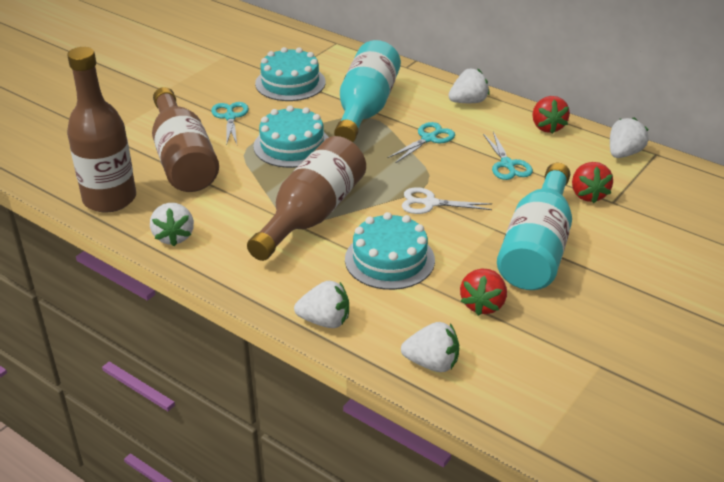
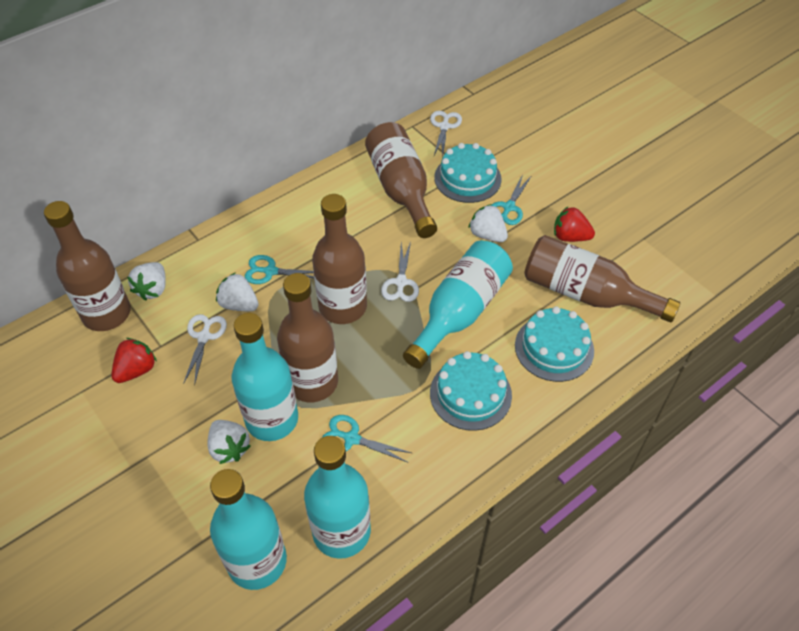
brown bottle: 3 -> 5
red strawberry: 3 -> 2
turquoise bottle: 2 -> 4
white scissors: 1 -> 3
white strawberry: 5 -> 4

